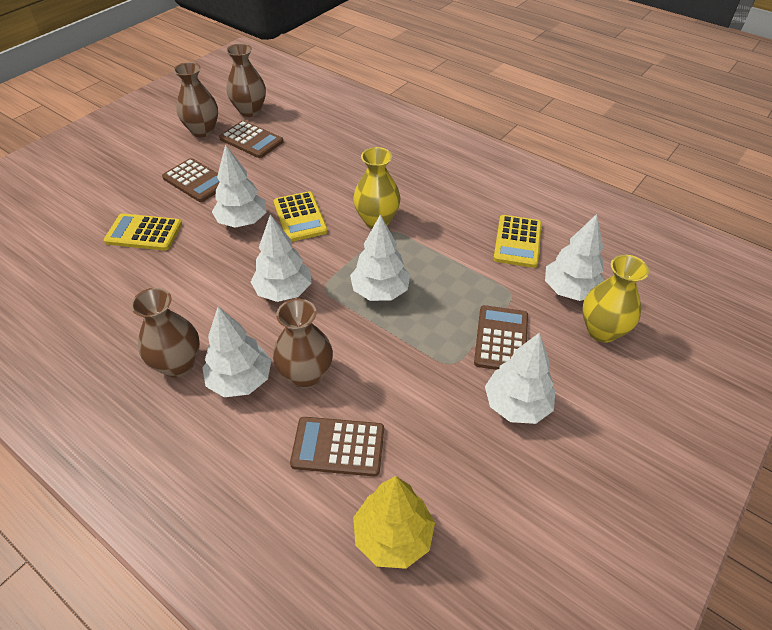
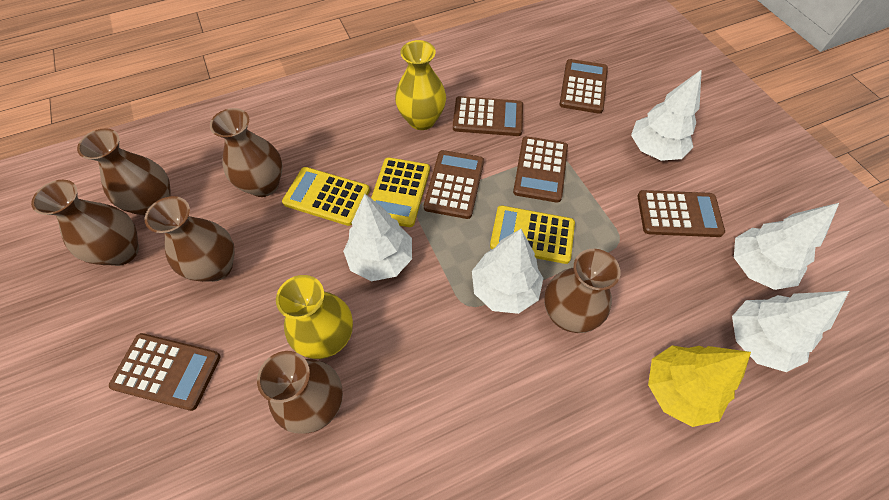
brown calculator: 4 -> 6
brown vase: 4 -> 6
white tree: 6 -> 5

